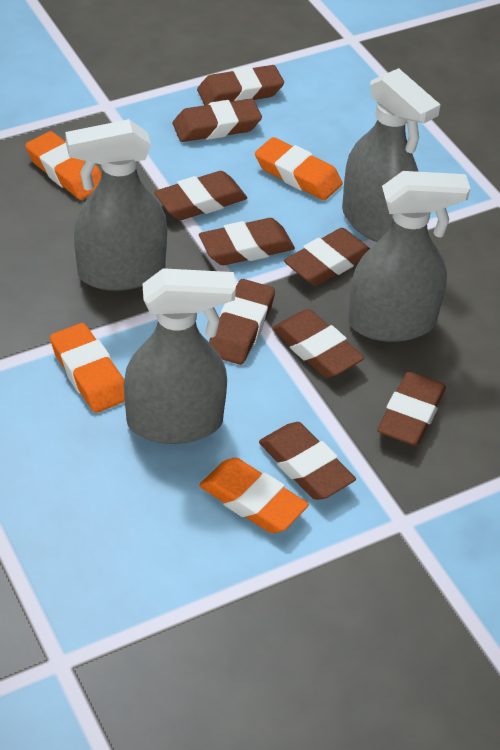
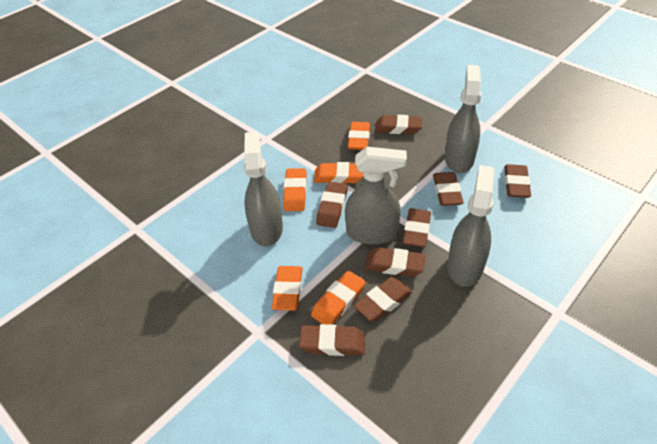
brown eraser: 9 -> 8
orange eraser: 4 -> 5

